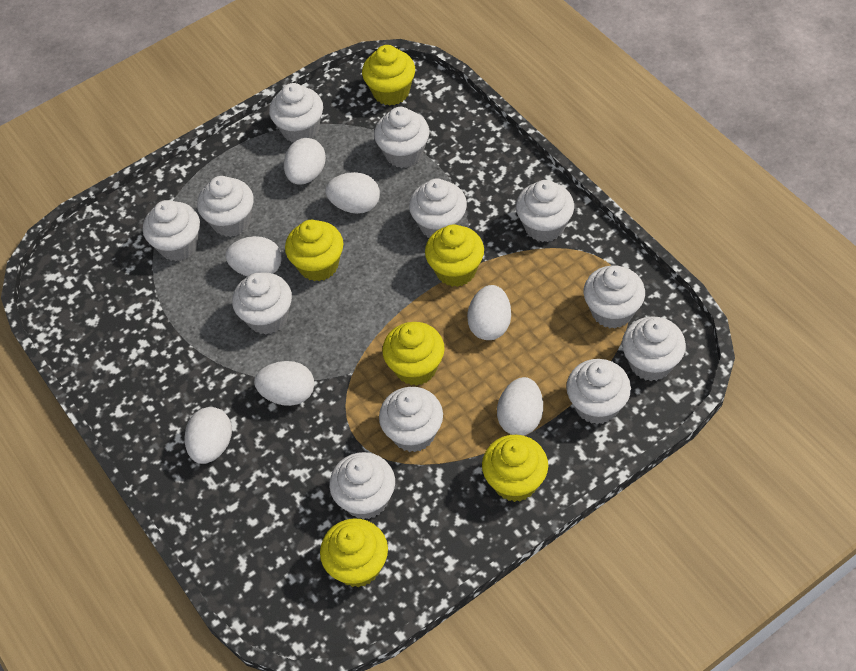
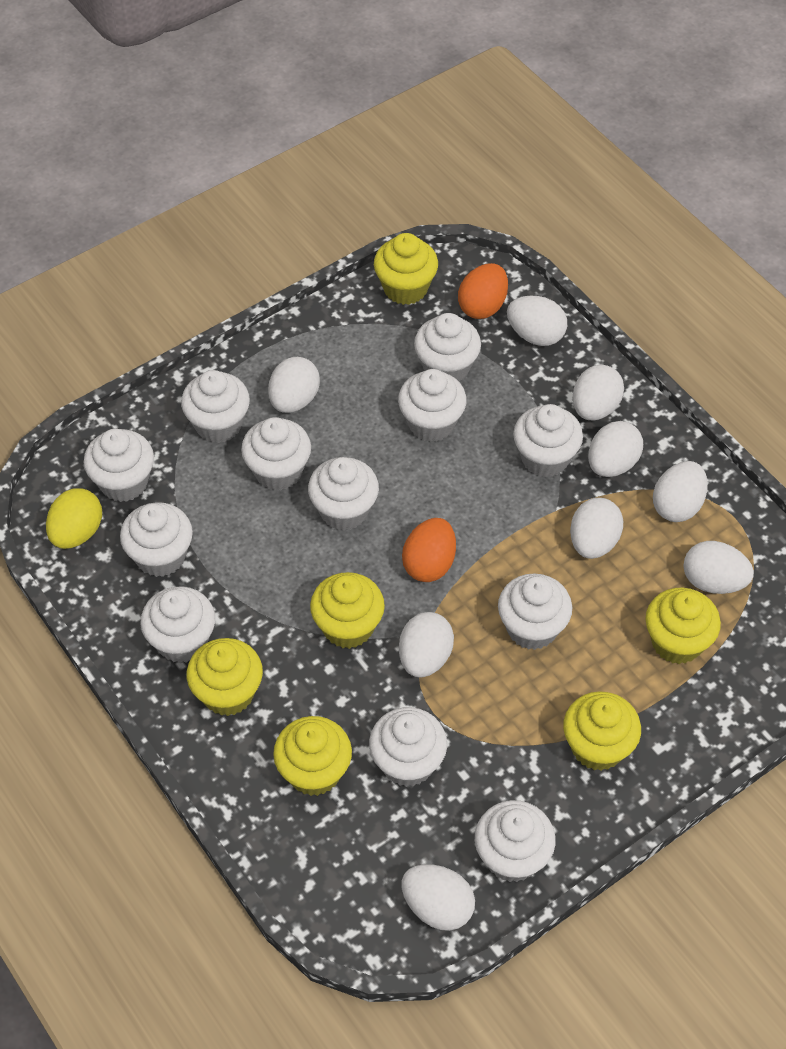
orange egg: 0 -> 2
white egg: 7 -> 9
yellow egg: 0 -> 1

